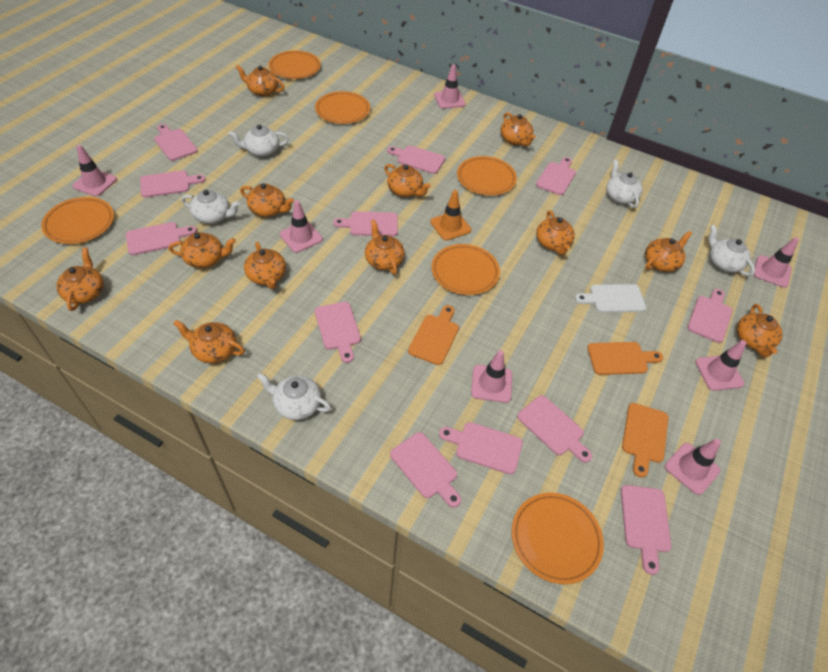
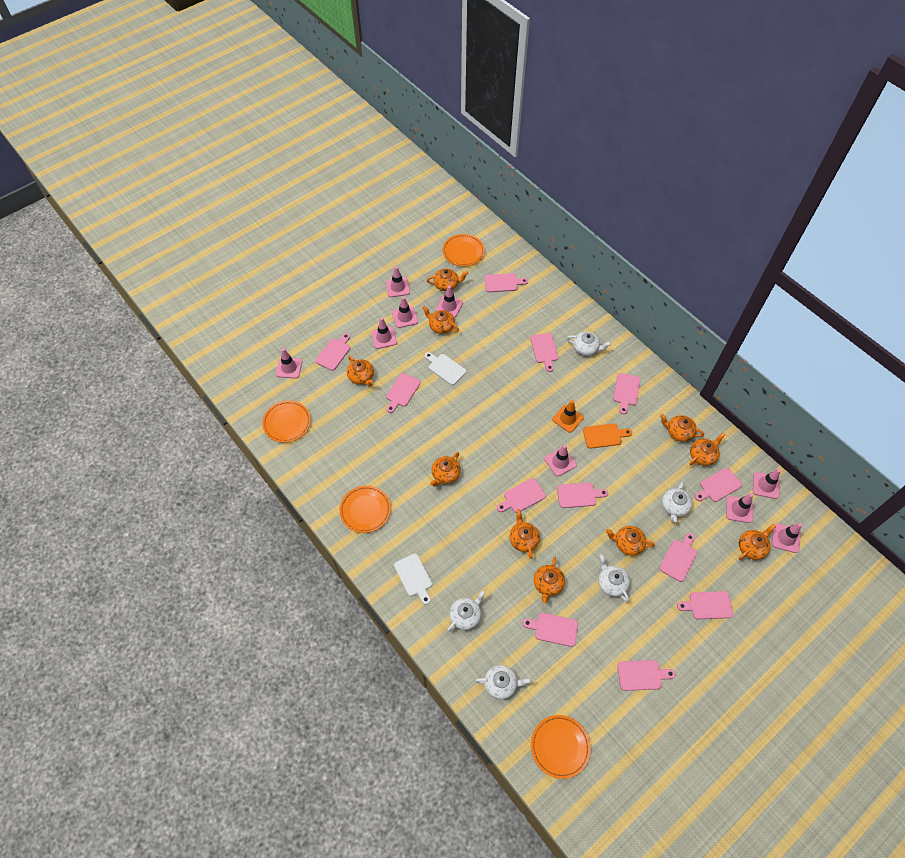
orange cutting board: 3 -> 1
orange plate: 6 -> 4
orange teapot: 12 -> 10
pink traffic cone: 7 -> 9
white cutting board: 1 -> 2

